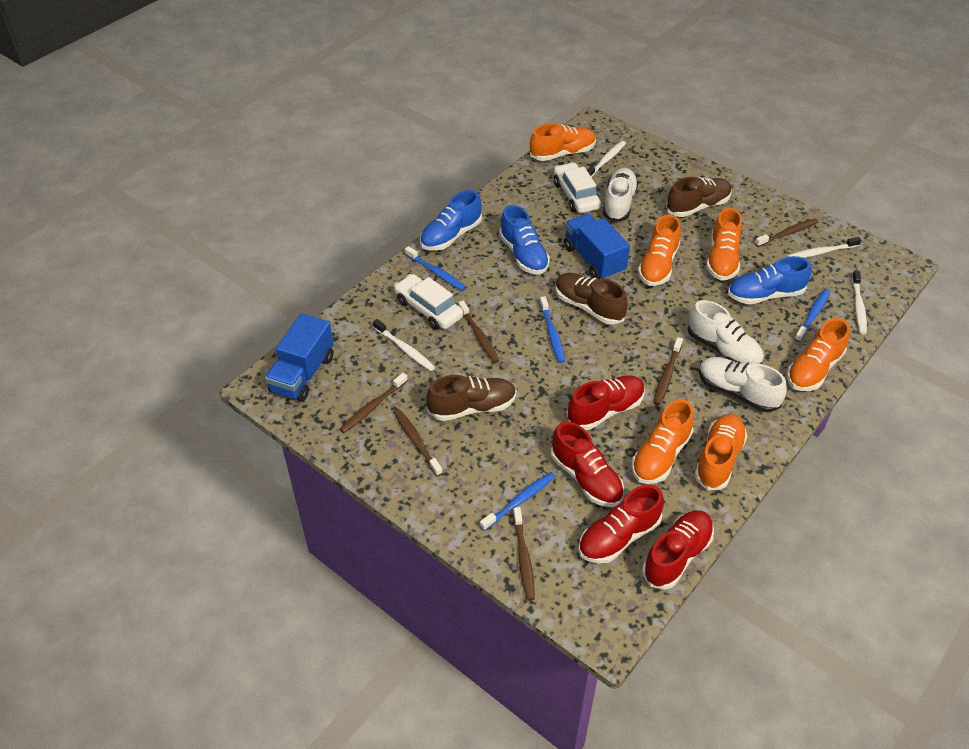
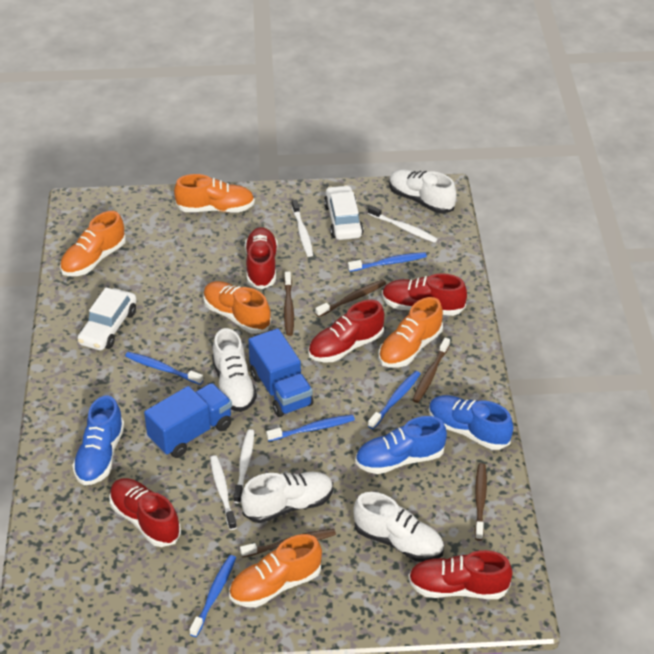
blue toothbrush: 4 -> 5
brown shoe: 3 -> 0
brown toothbrush: 6 -> 5
orange shoe: 6 -> 5
red shoe: 4 -> 5
white shoe: 3 -> 4

